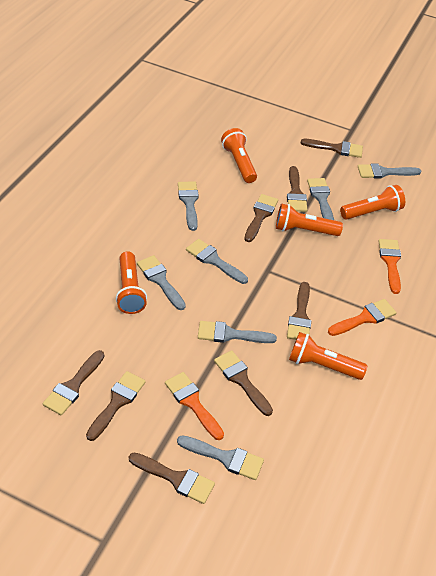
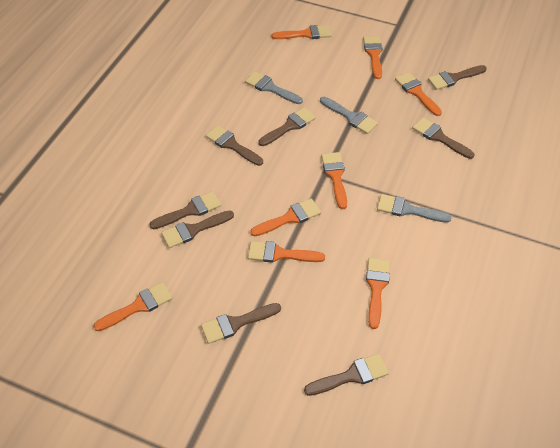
grey brush: 7 -> 3
orange brush: 3 -> 8
orange flashlight: 5 -> 0

